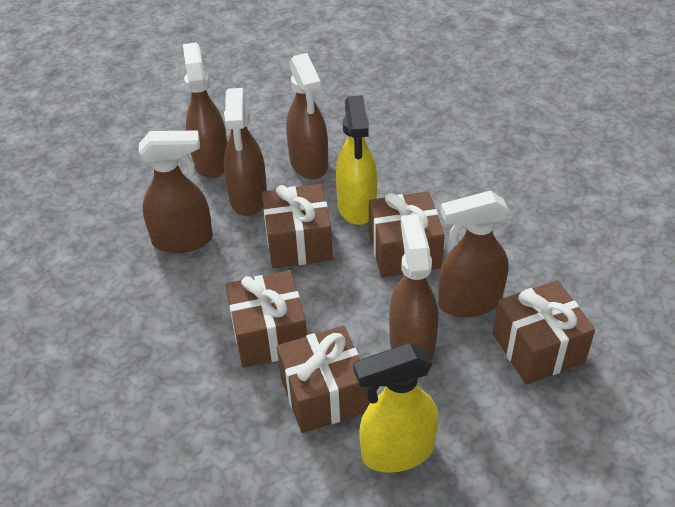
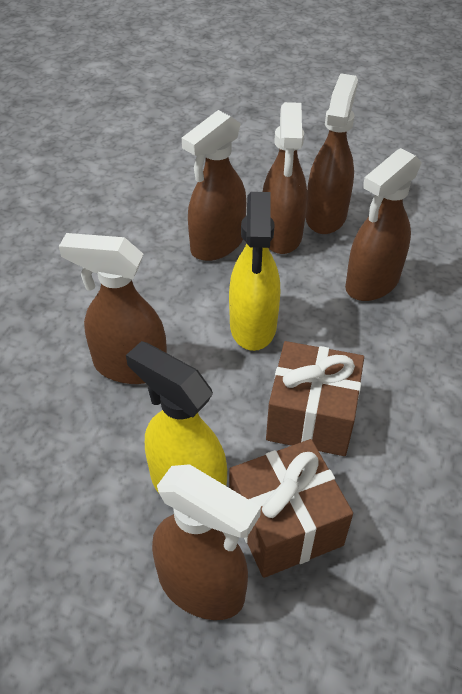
brown gift: 5 -> 2

